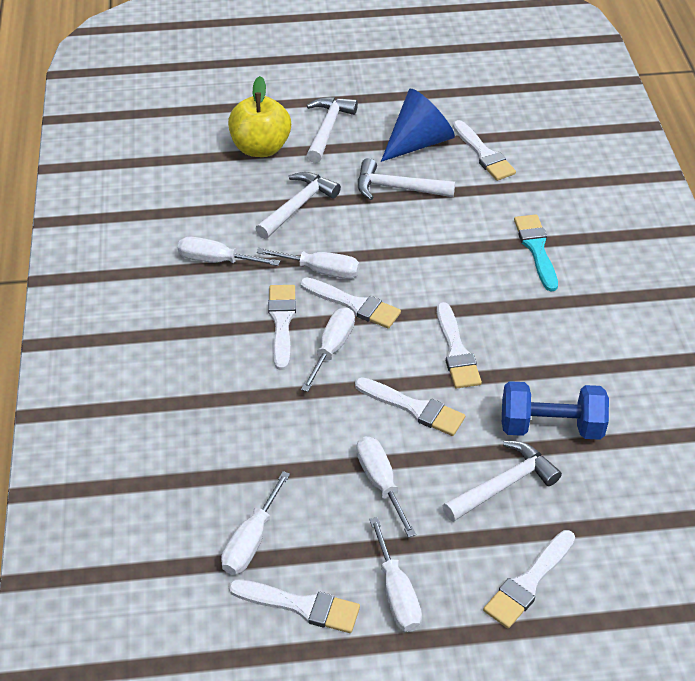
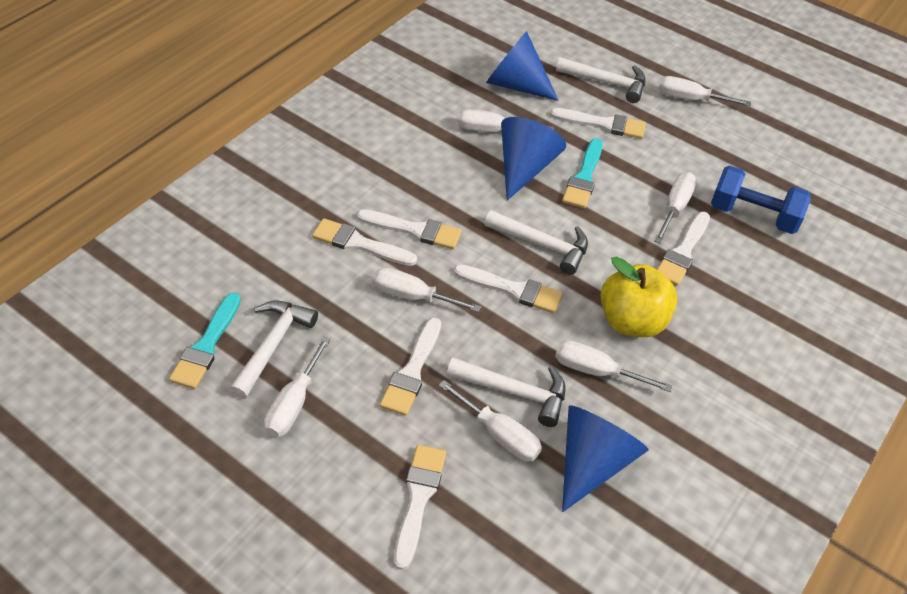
blue cone: 1 -> 3
turquoise brush: 1 -> 2
white screwdriver: 6 -> 7

